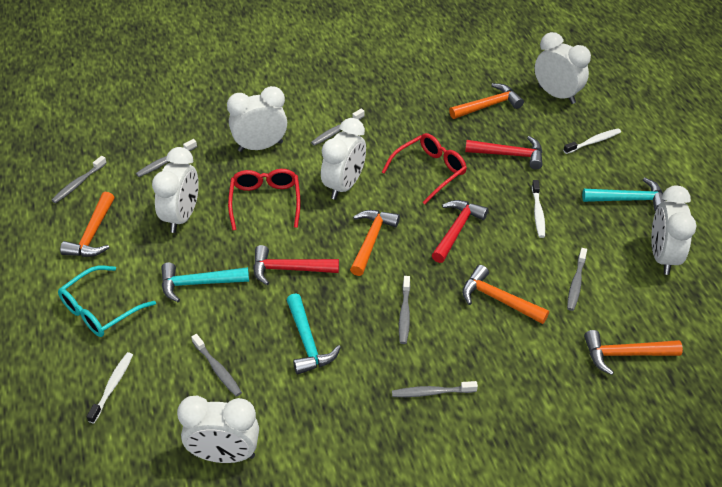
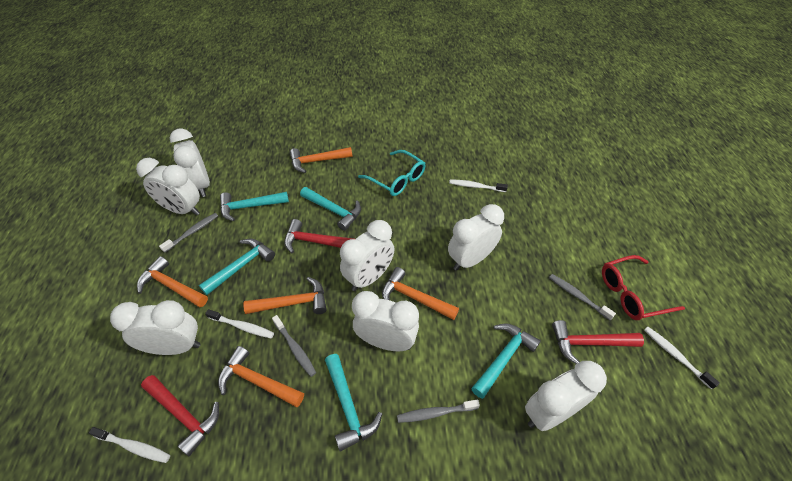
grey toothbrush: 7 -> 4
red glasses: 2 -> 1
turquoise hammer: 3 -> 5
white clock: 6 -> 7
white toothbrush: 3 -> 4

